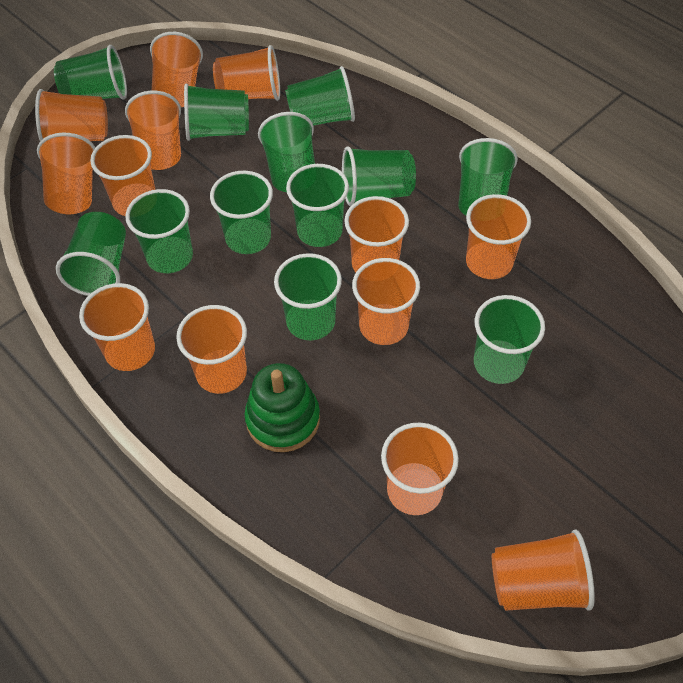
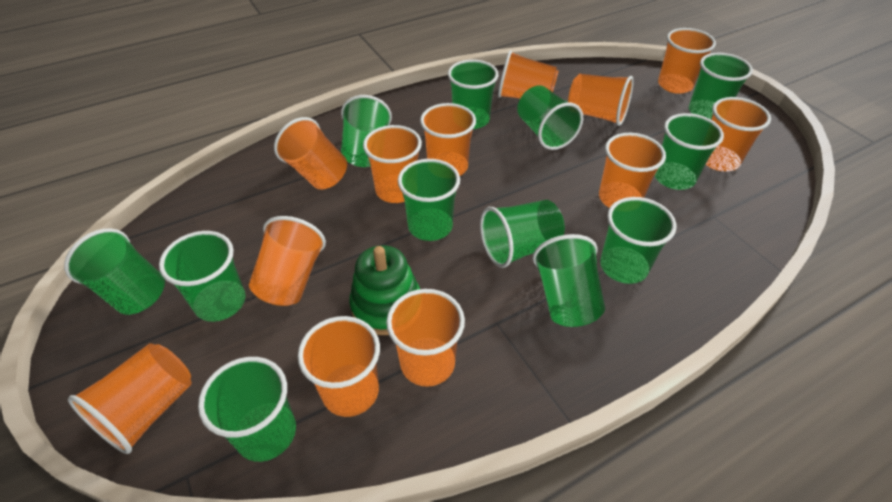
orange cup: 13 -> 12

